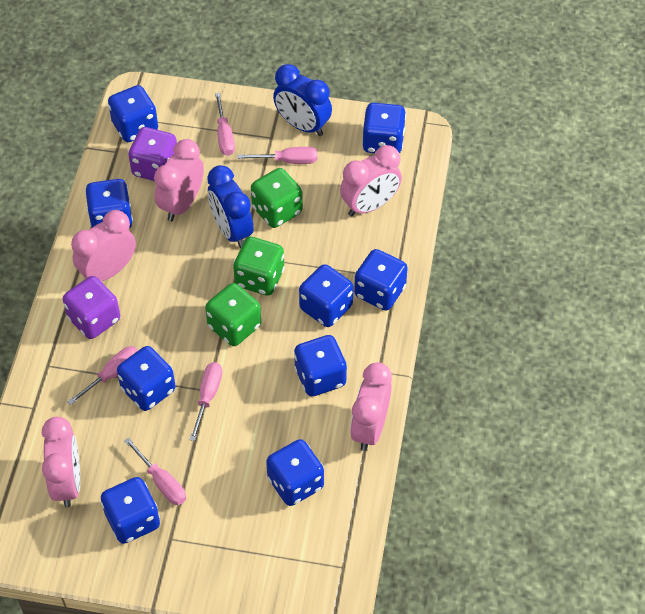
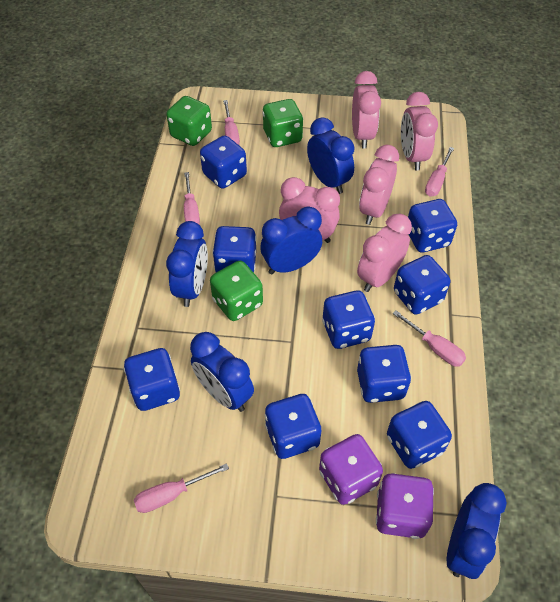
blue clock: 2 -> 5

